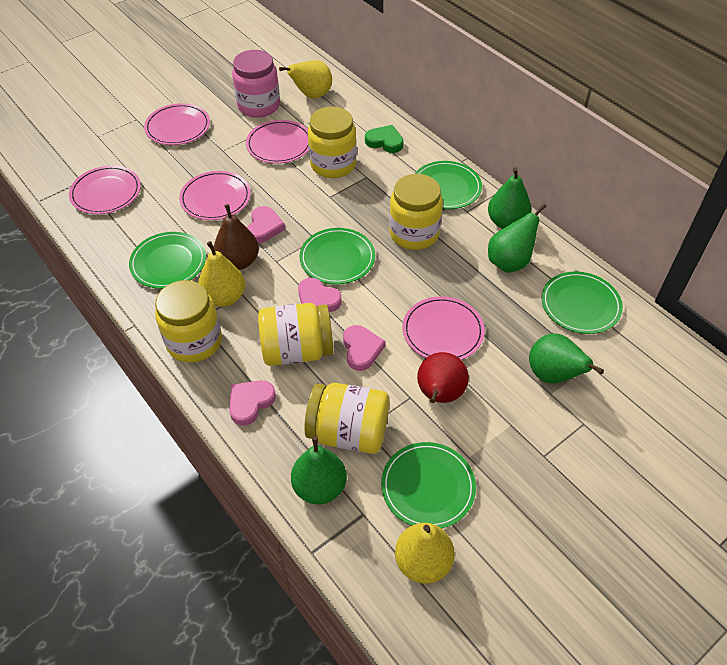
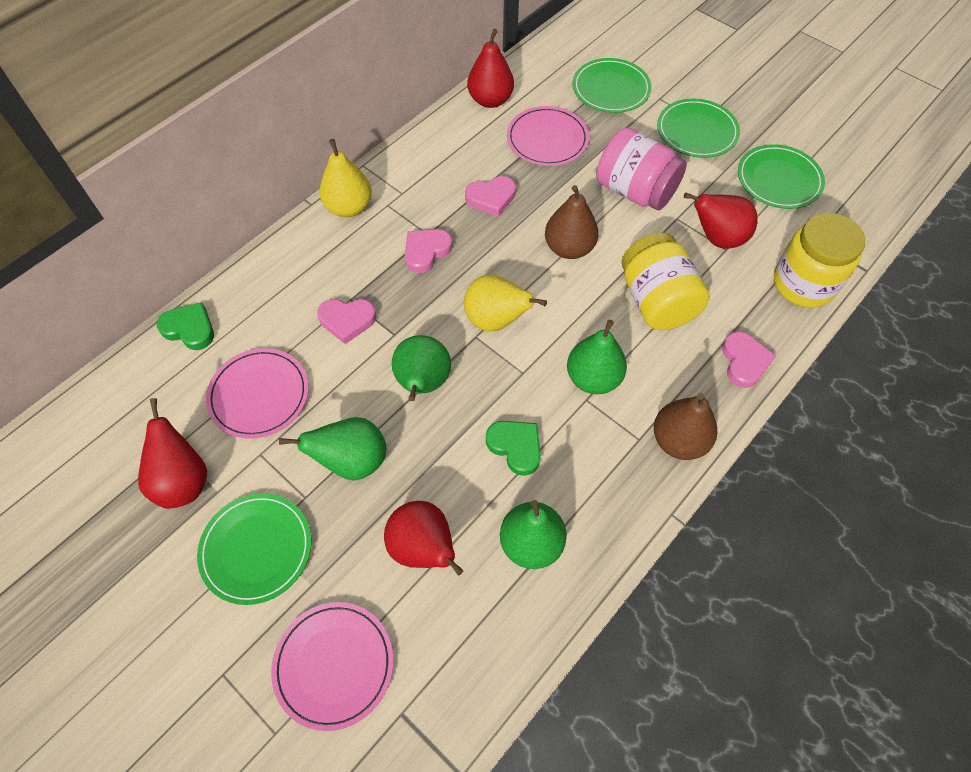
brown pear: 1 -> 2
green heart: 1 -> 2
green plate: 5 -> 4
pink plate: 5 -> 3
red pear: 1 -> 4
yellow jar: 5 -> 2
yellow pear: 3 -> 2

